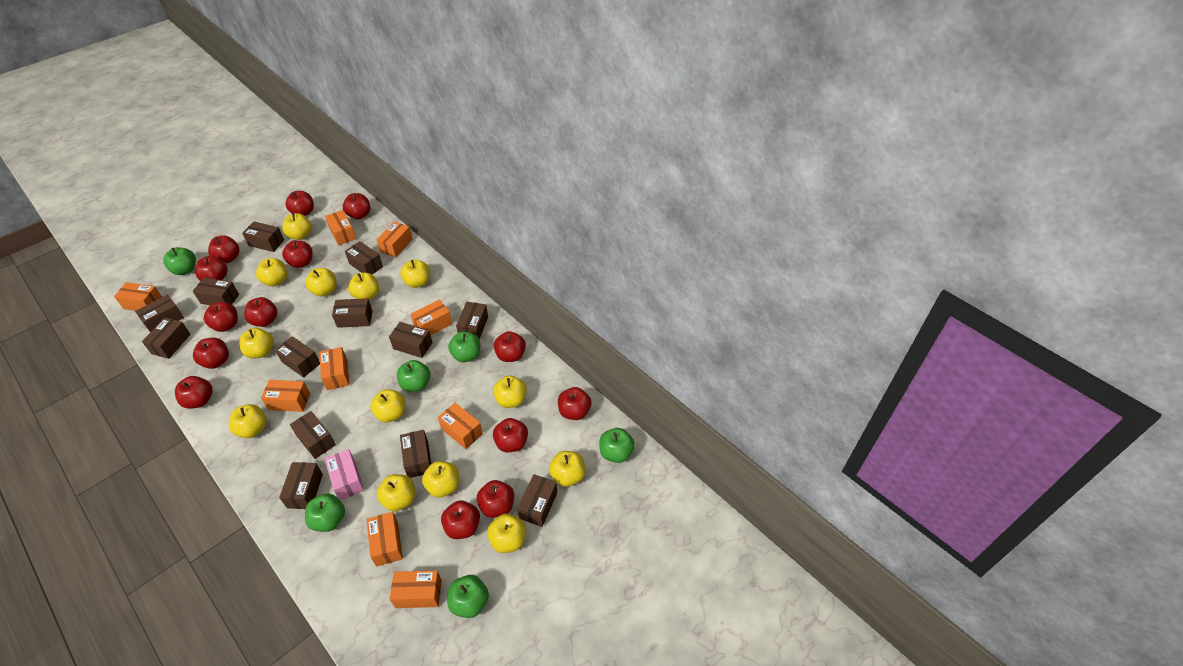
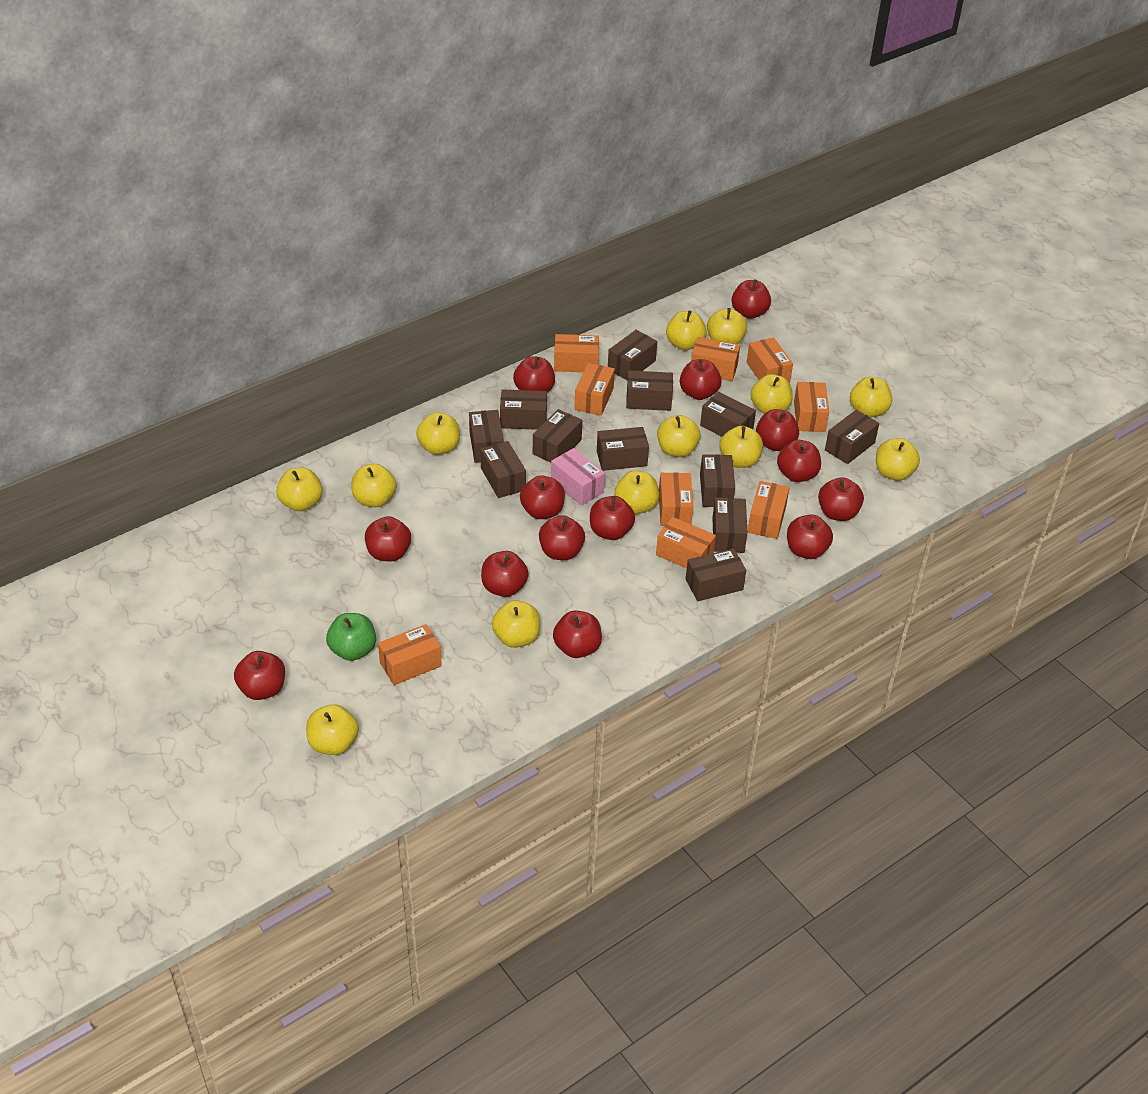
brown box: 13 -> 12
green apple: 6 -> 1

